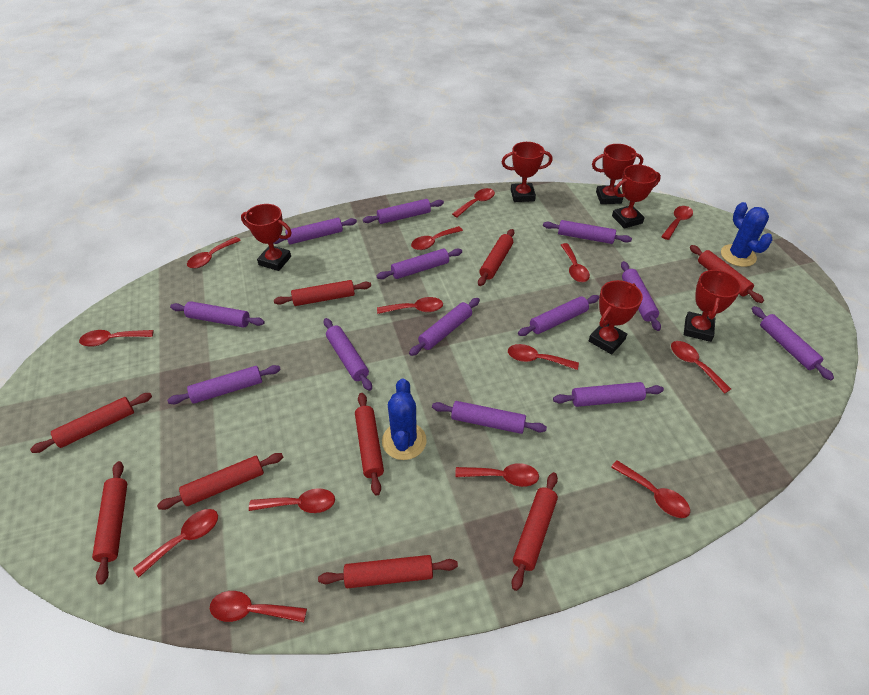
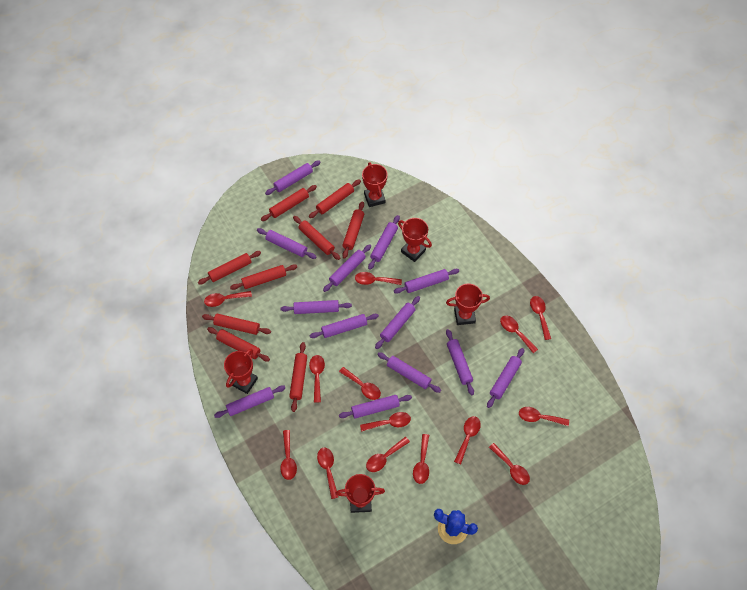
blue cactus: 2 -> 1
red trophy: 6 -> 5

